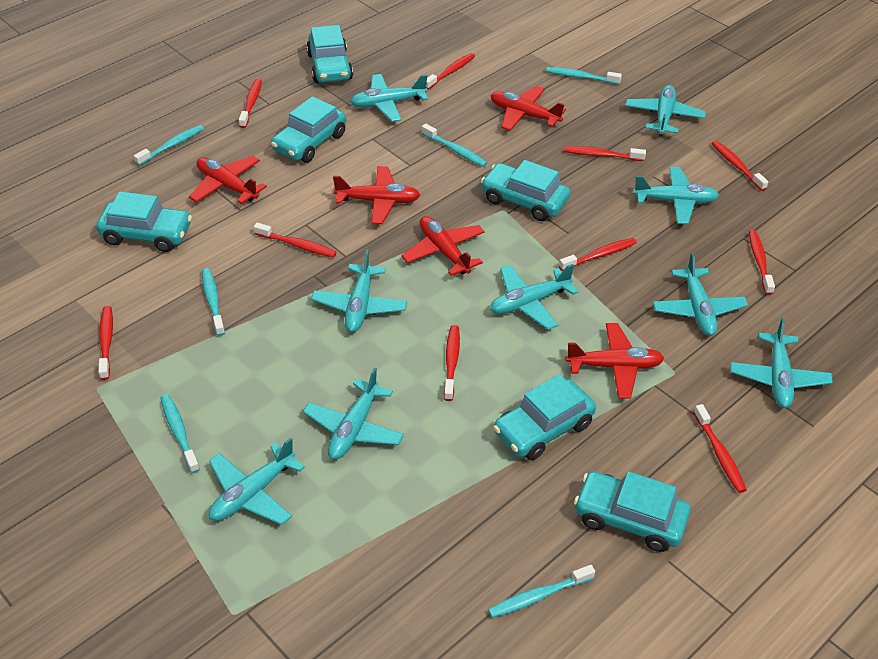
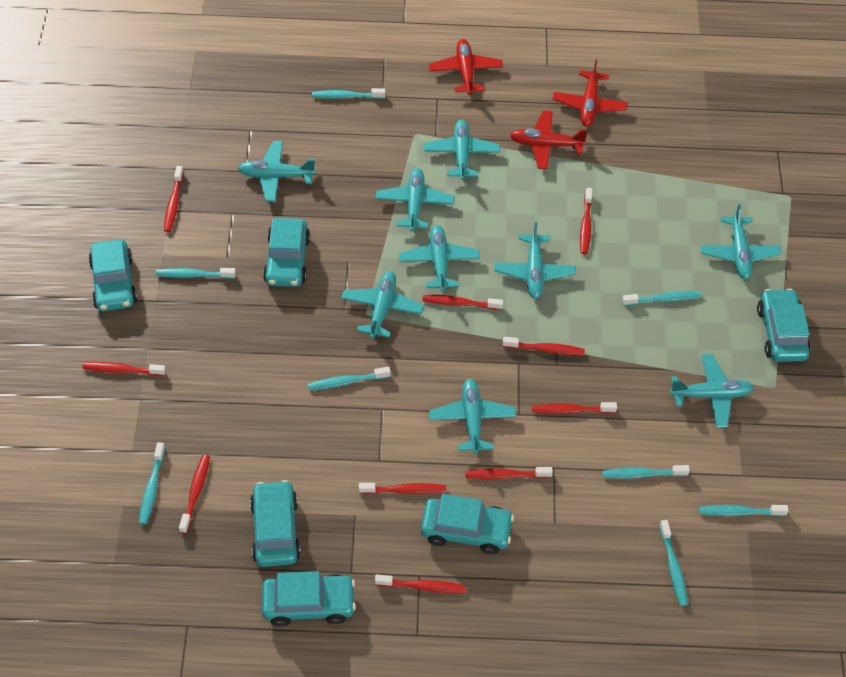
red plane: 5 -> 3
turquoise toothbrush: 6 -> 8

